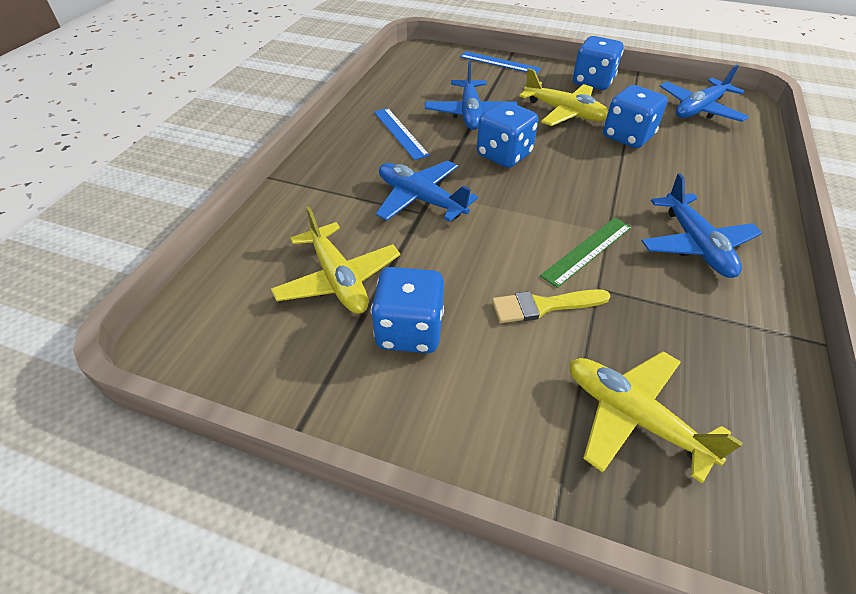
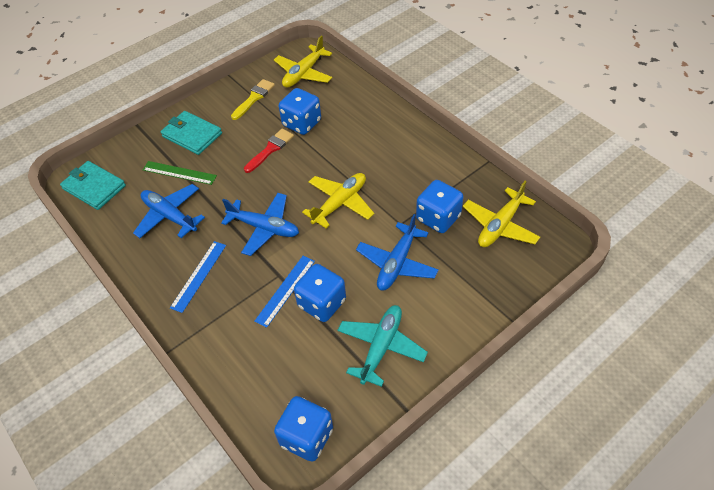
blue plane: 4 -> 3
red brush: 0 -> 1
turquoise plane: 0 -> 1
turquoise wallet: 0 -> 2

